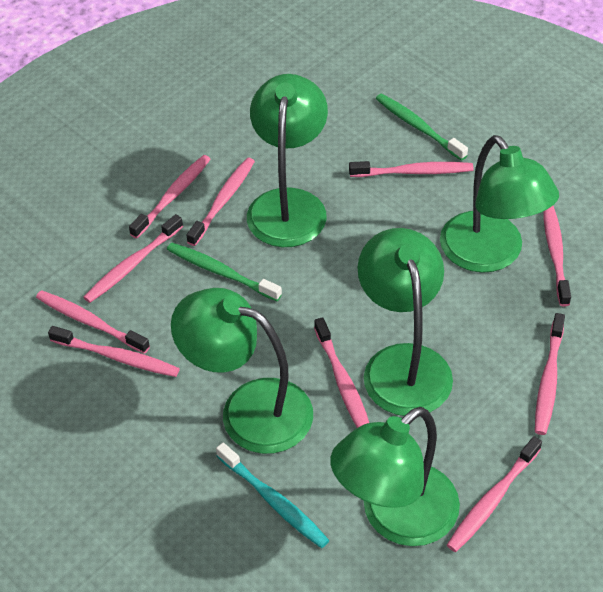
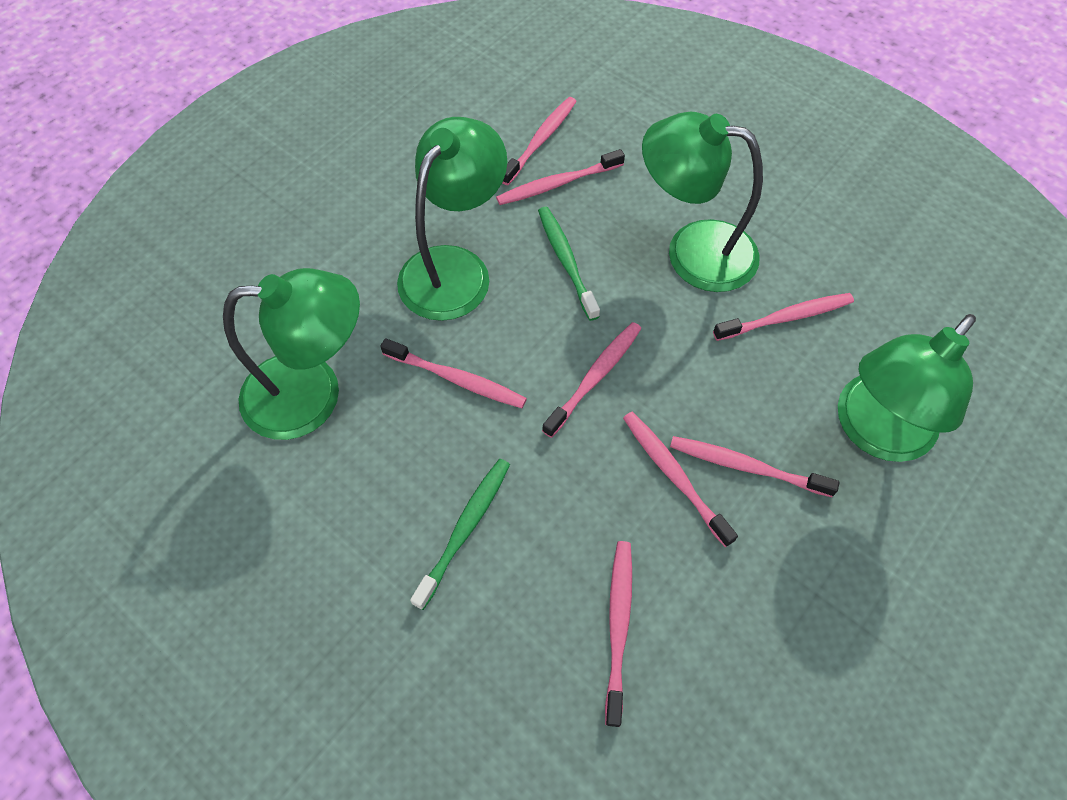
green lamp: 5 -> 4
pink toothbrush: 10 -> 8
turquoise toothbrush: 1 -> 0

